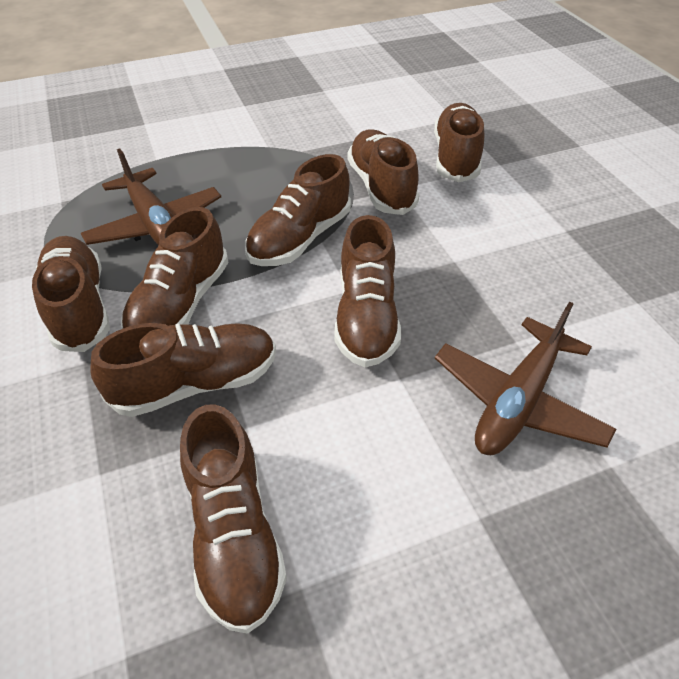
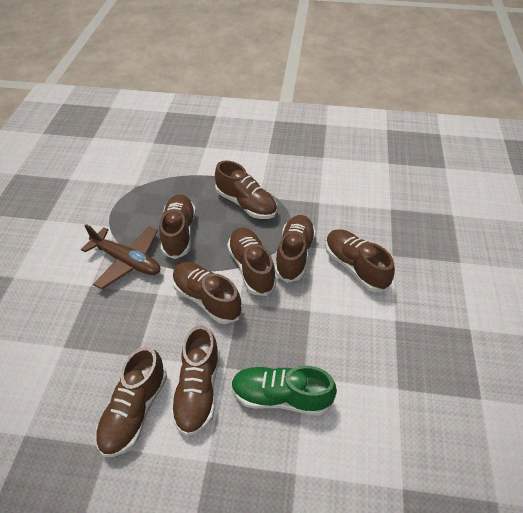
brown plane: 2 -> 1
green shoe: 0 -> 1

